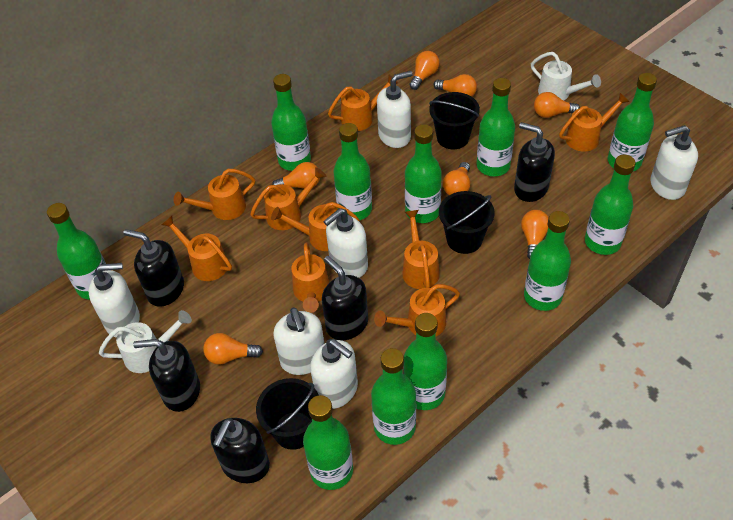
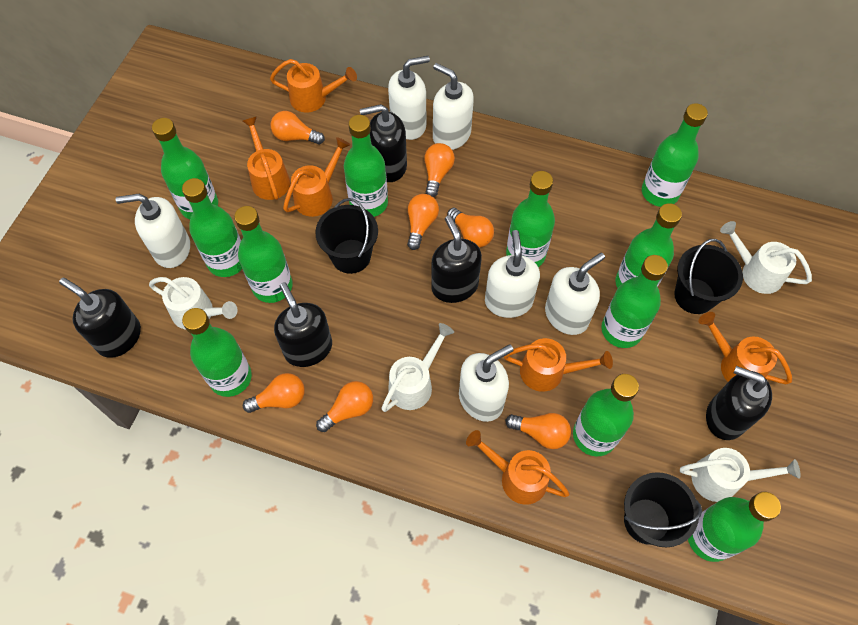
orange watering can: 9 -> 6
white watering can: 2 -> 4

